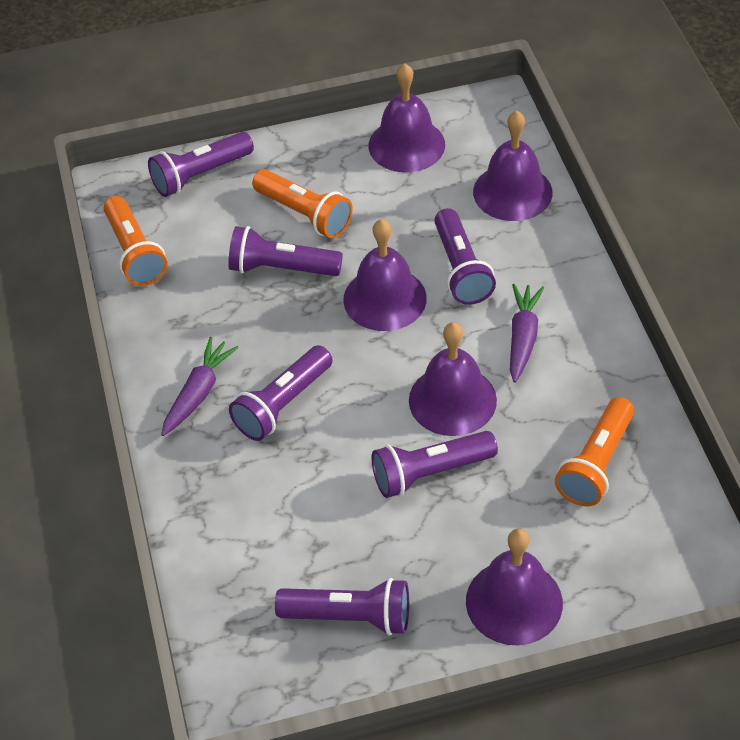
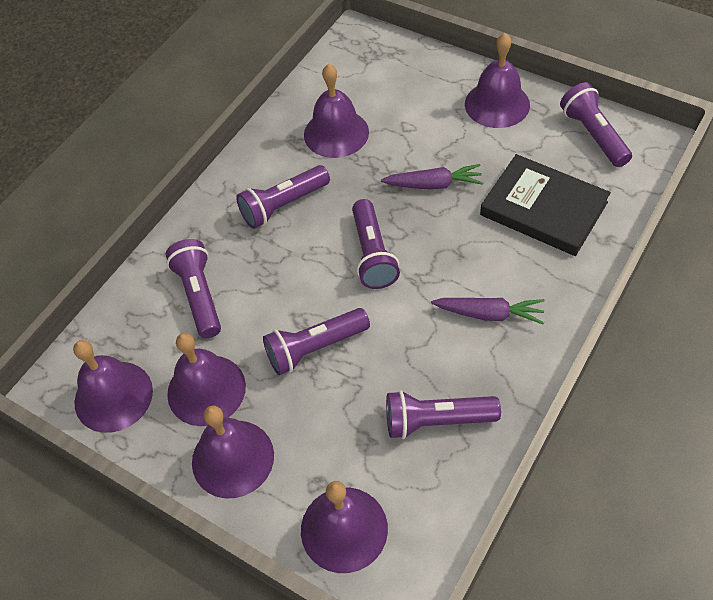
black book: 0 -> 1
orange flashlight: 3 -> 0
purple bell: 5 -> 6

